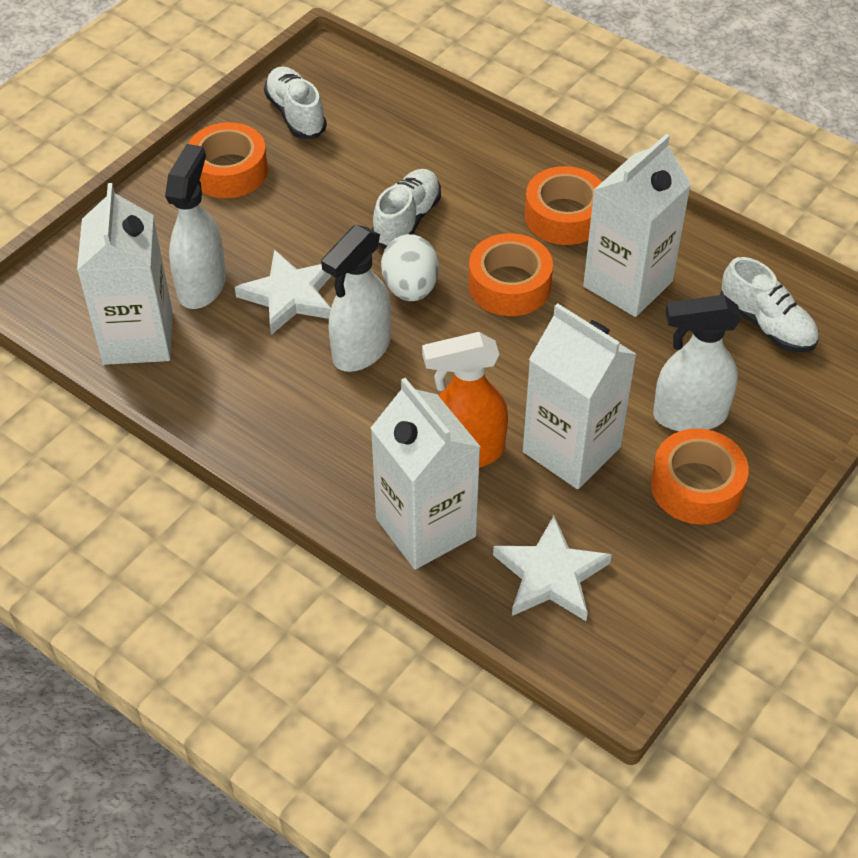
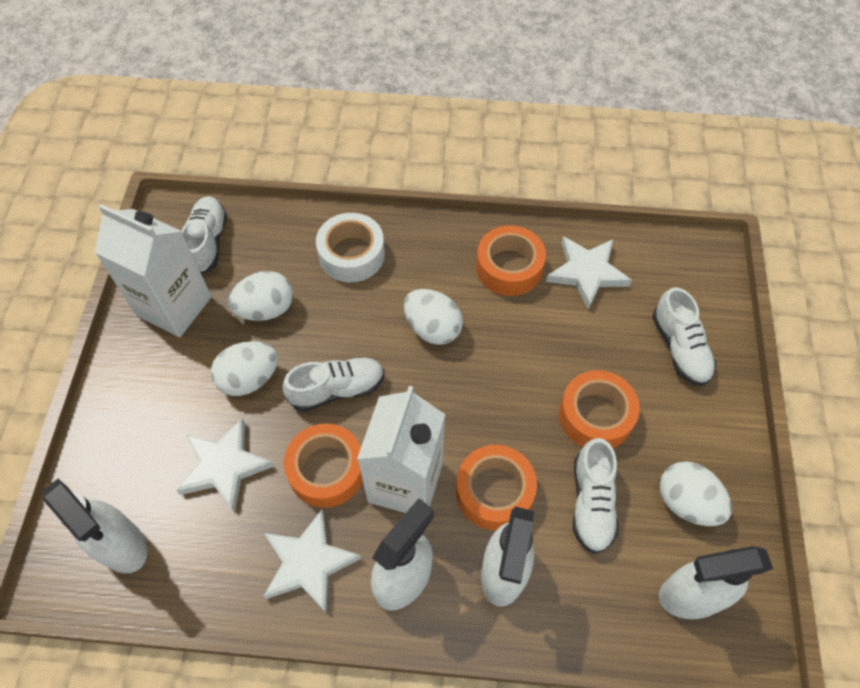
orange spray bottle: 1 -> 0
white carton: 4 -> 2
white egg: 1 -> 4
white shoe: 3 -> 4
white spray bottle: 3 -> 4
white star: 2 -> 3
white tape: 0 -> 1

